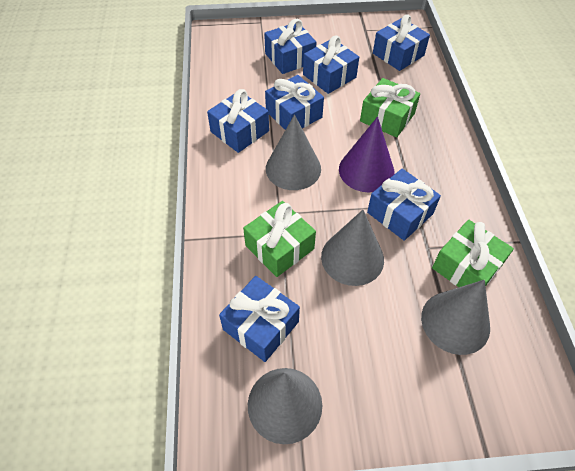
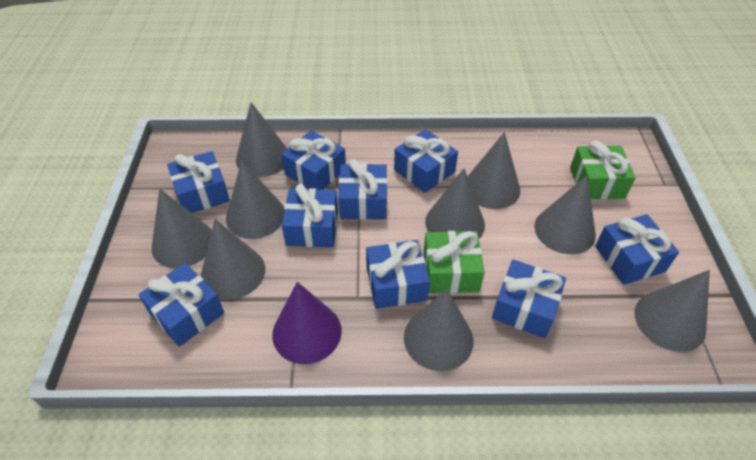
blue gift: 7 -> 9
green gift: 3 -> 2
grey cone: 4 -> 9

